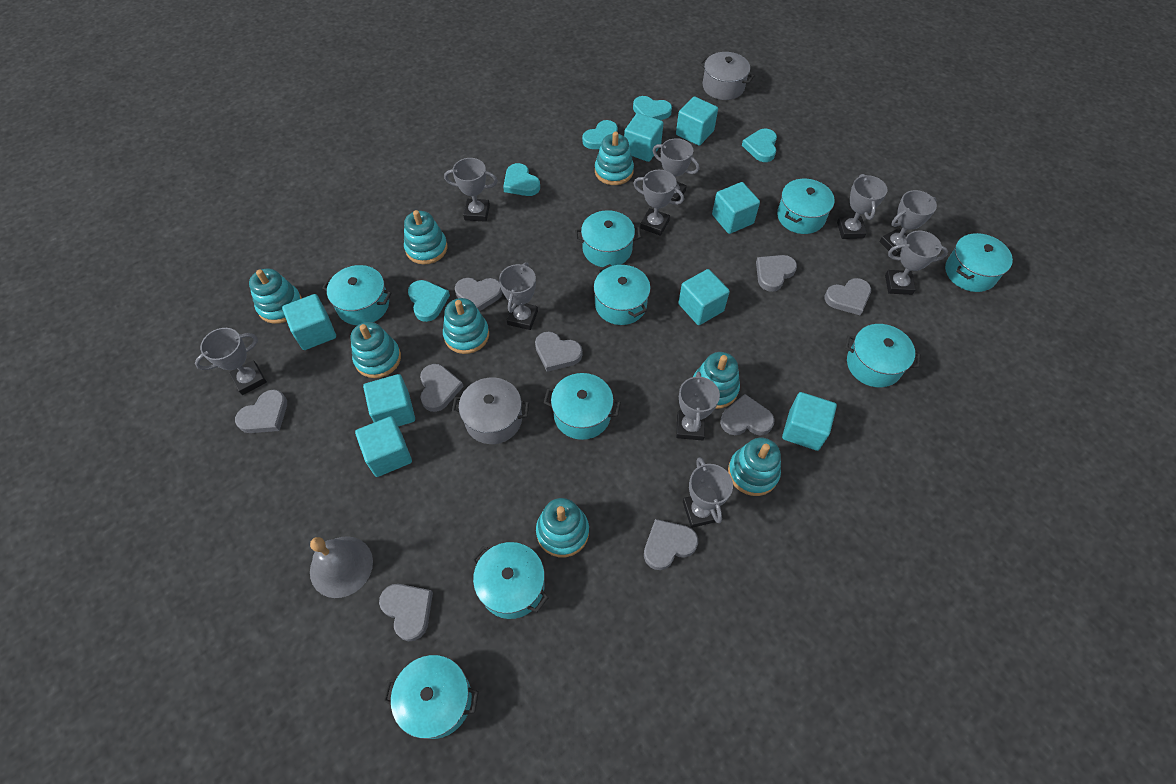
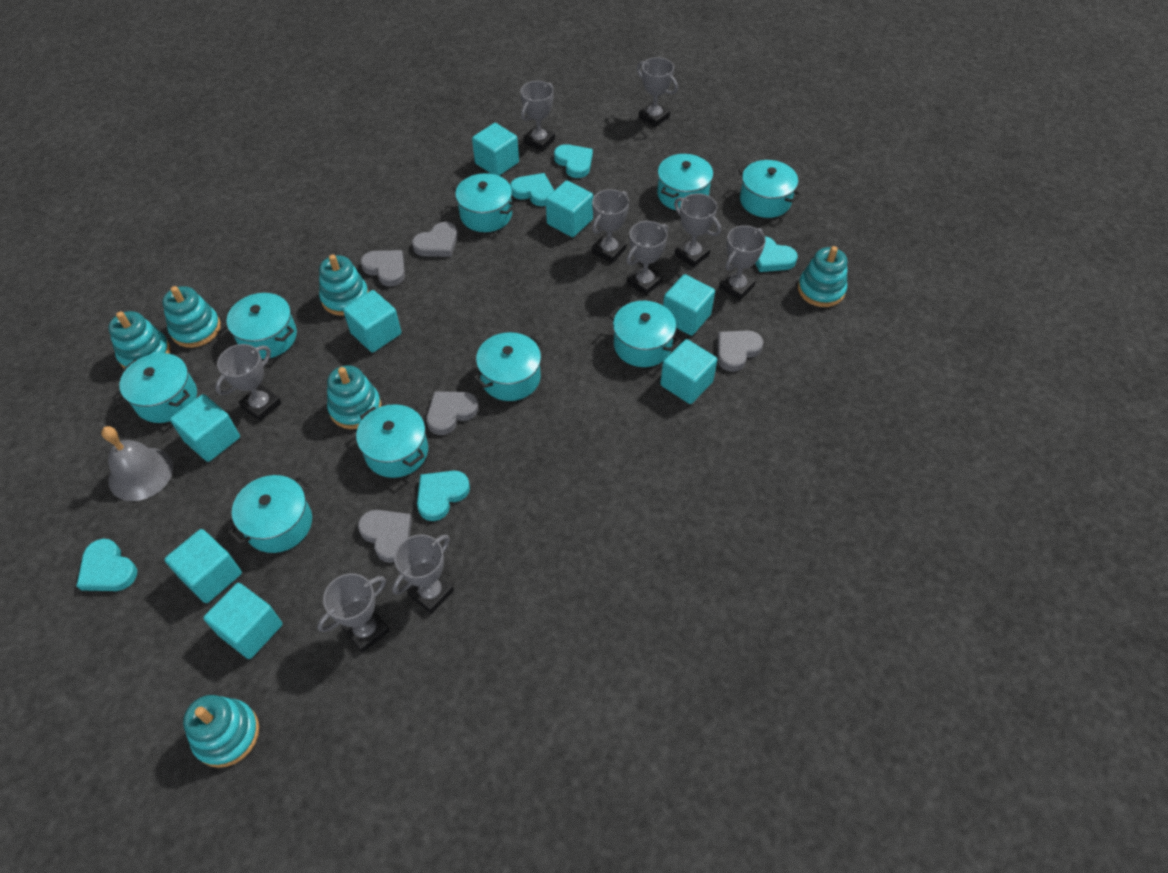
grey heart: 9 -> 5
grey pot: 2 -> 0
grey trophy: 10 -> 9
turquoise stacking toy: 8 -> 6

